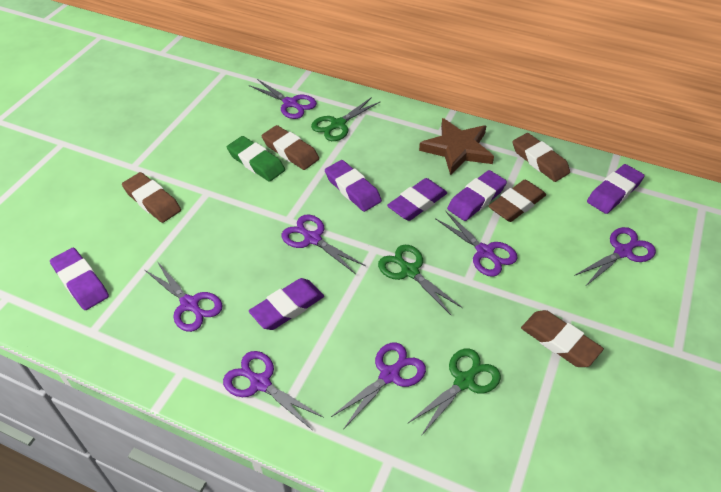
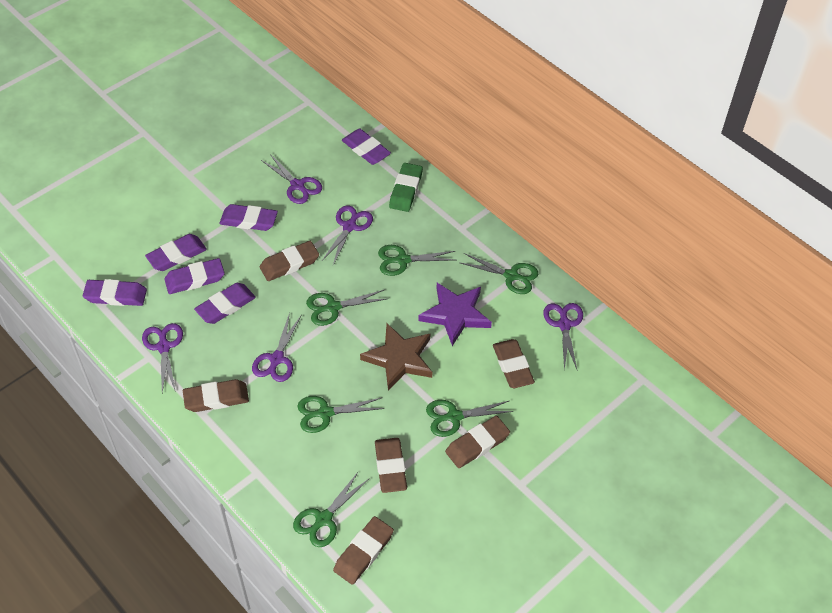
brown eraser: 5 -> 6
green scissors: 3 -> 6
purple scissors: 7 -> 5
purple star: 0 -> 1

